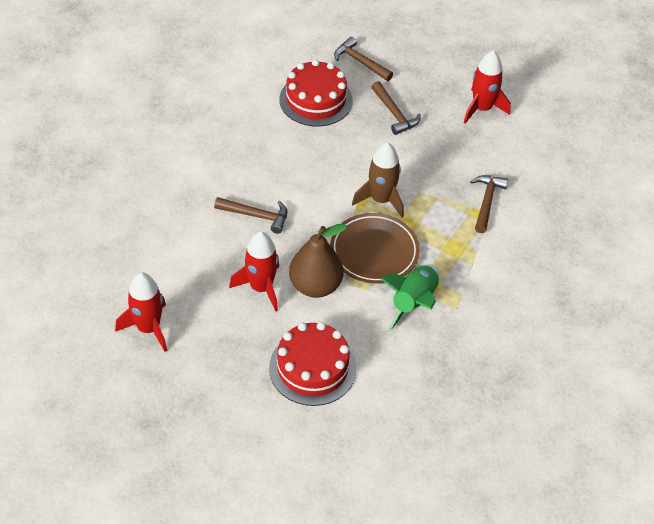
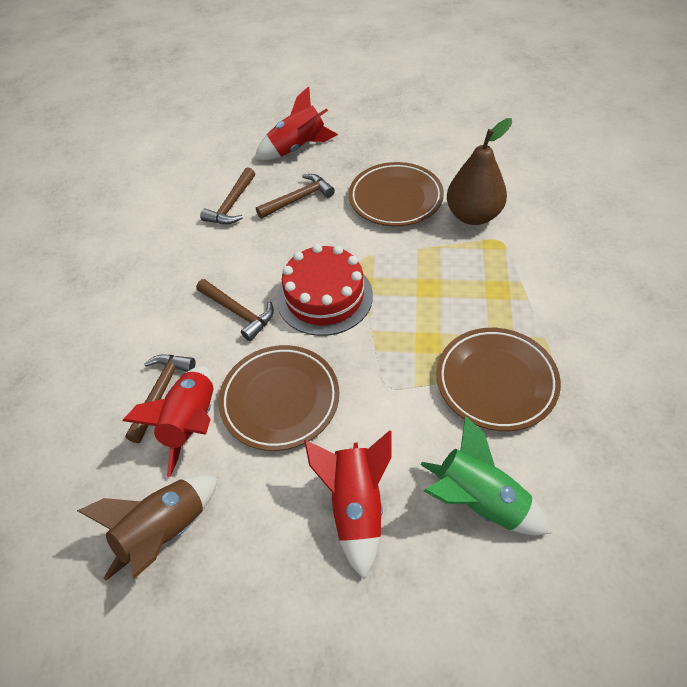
brown plate: 1 -> 3
red cake: 2 -> 1

